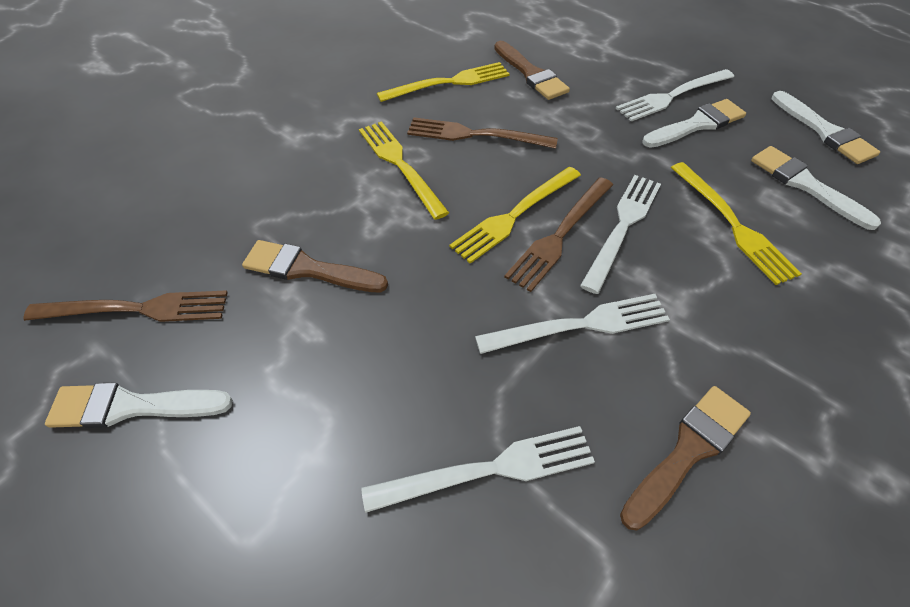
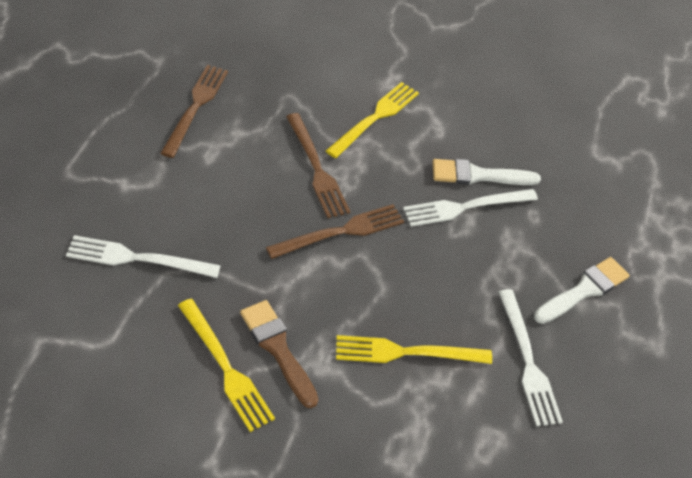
brown brush: 3 -> 1
white brush: 4 -> 2
white fork: 4 -> 3
yellow fork: 4 -> 3

